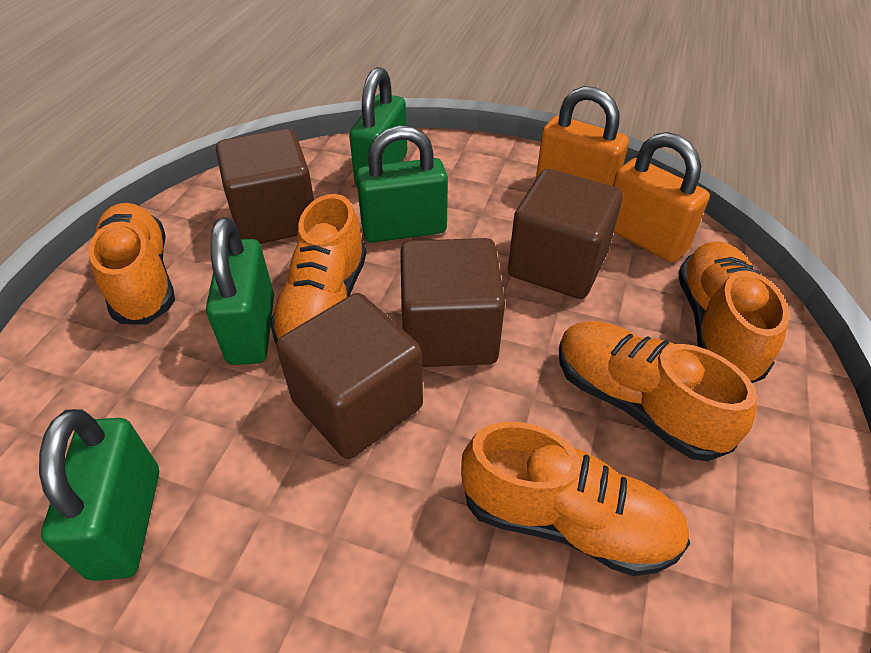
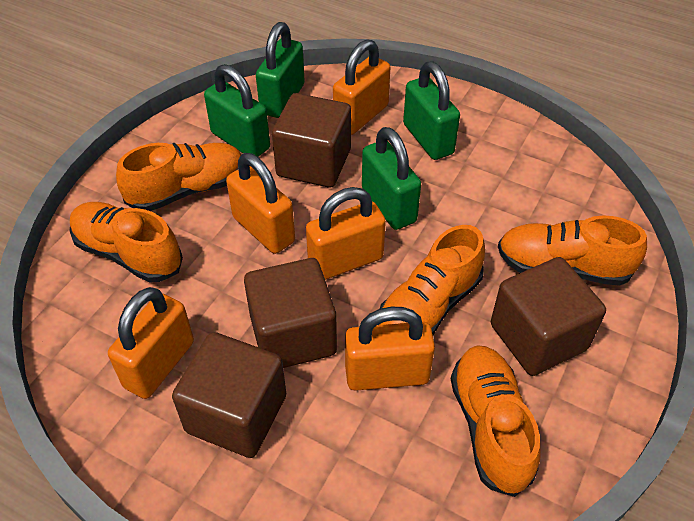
orange padlock: 2 -> 5

